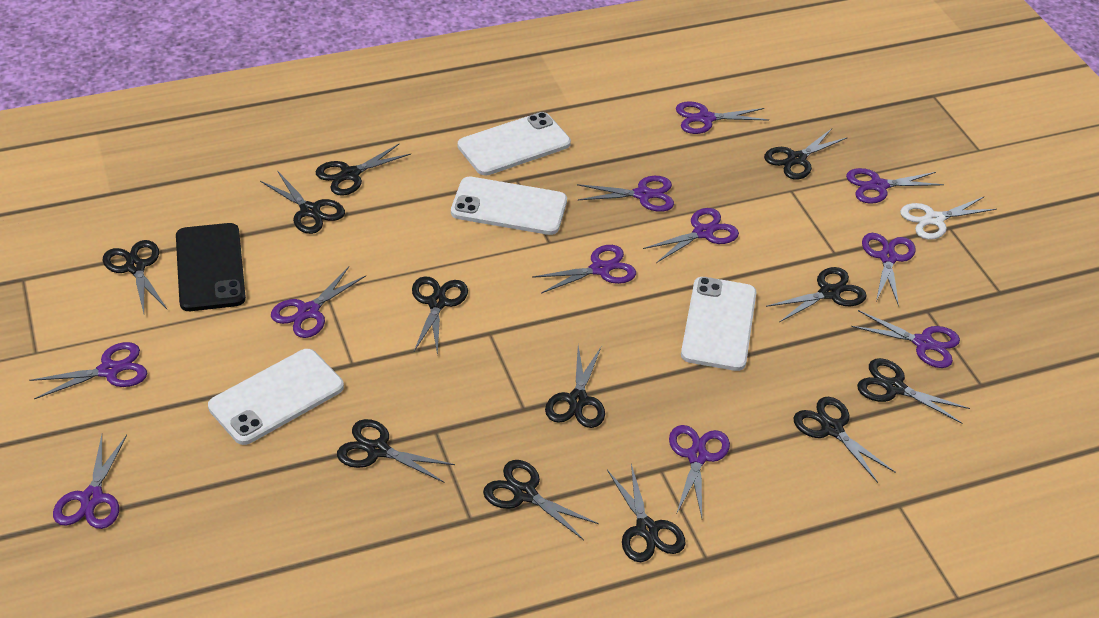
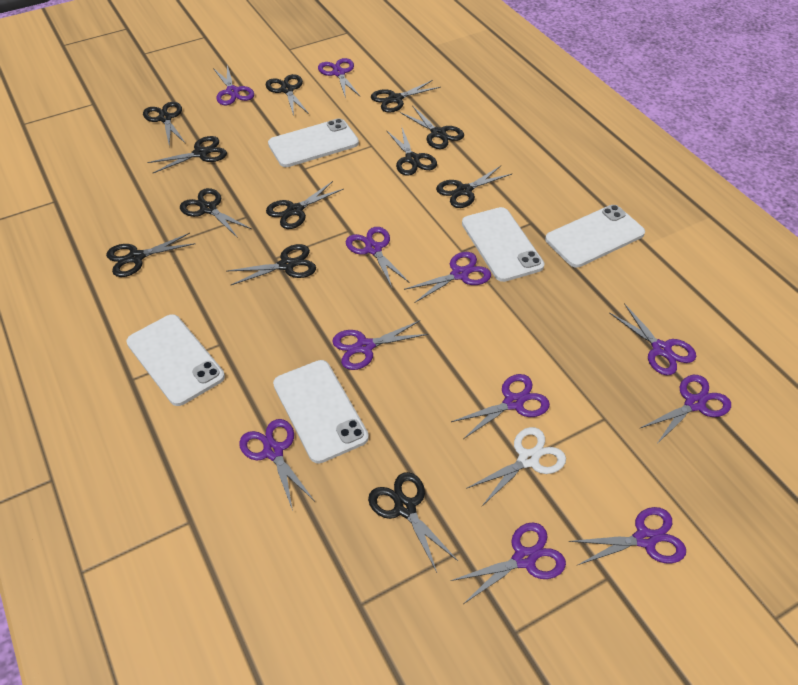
black phone: 1 -> 0
white phone: 4 -> 5

